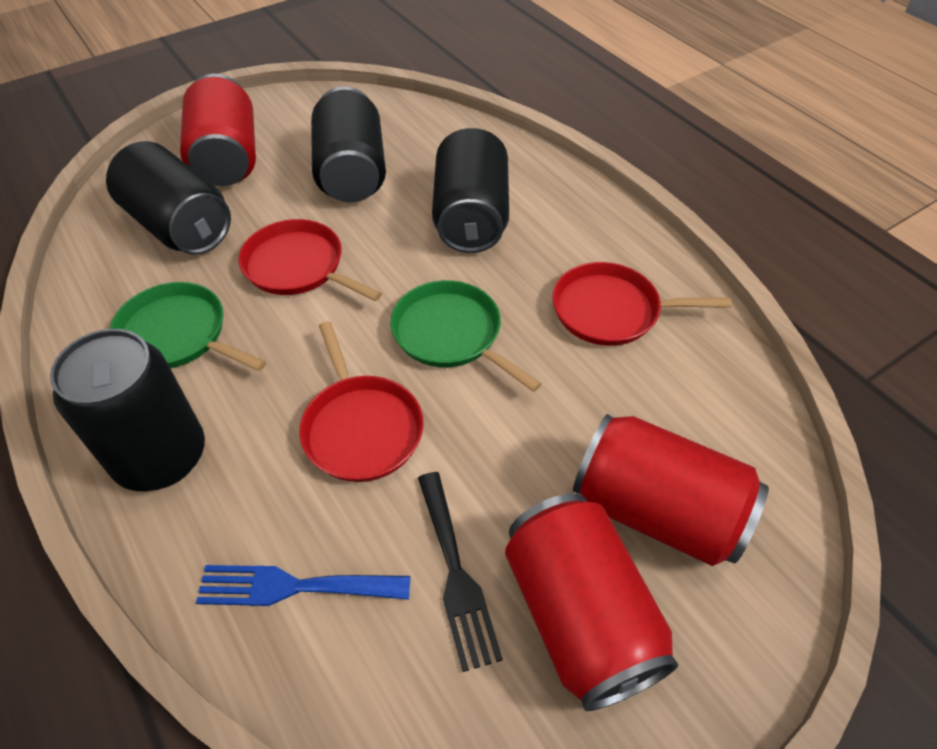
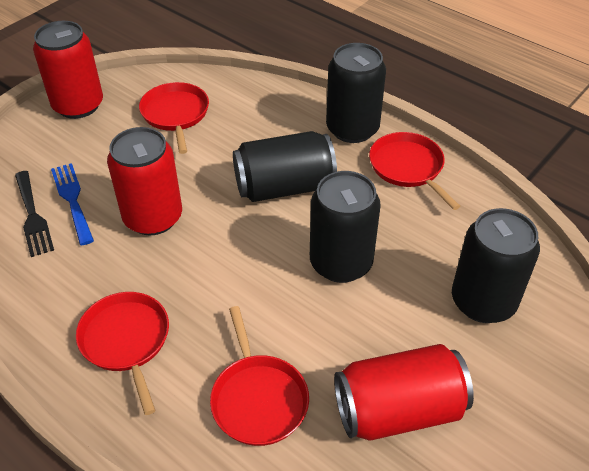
green pan: 2 -> 0
red pan: 3 -> 4

